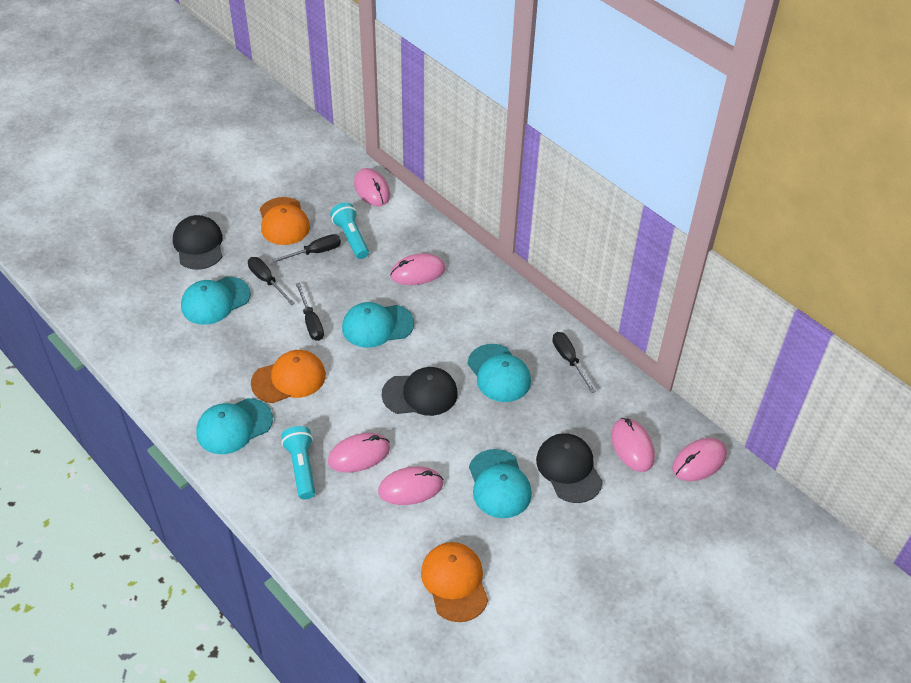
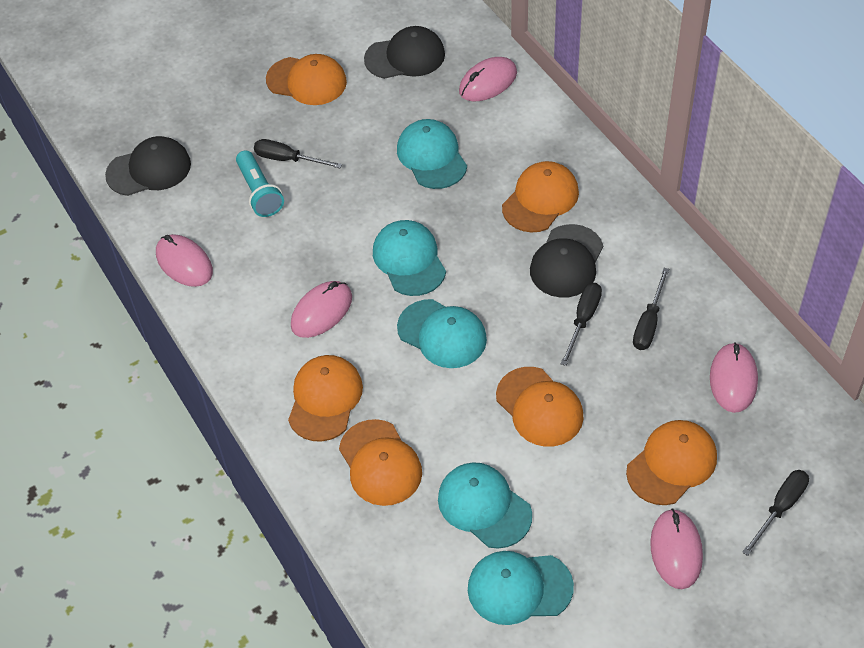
orange cap: 3 -> 6
pink mouse: 6 -> 5
turquoise flashlight: 2 -> 1

